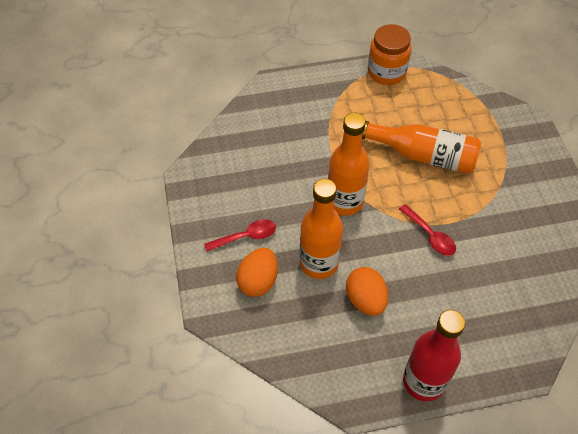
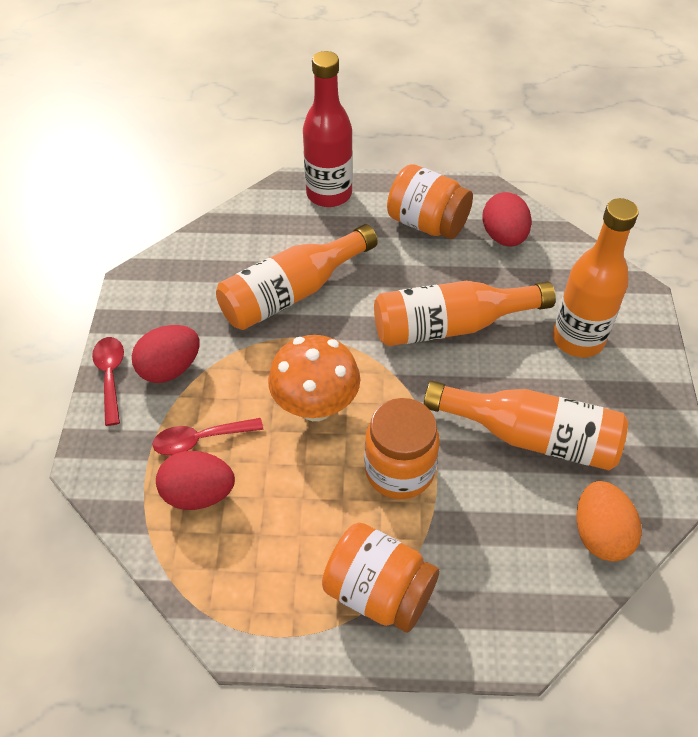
orange bottle: 3 -> 4
orange egg: 2 -> 1
orange jar: 1 -> 3
orange mushroom: 0 -> 1
red egg: 0 -> 3

